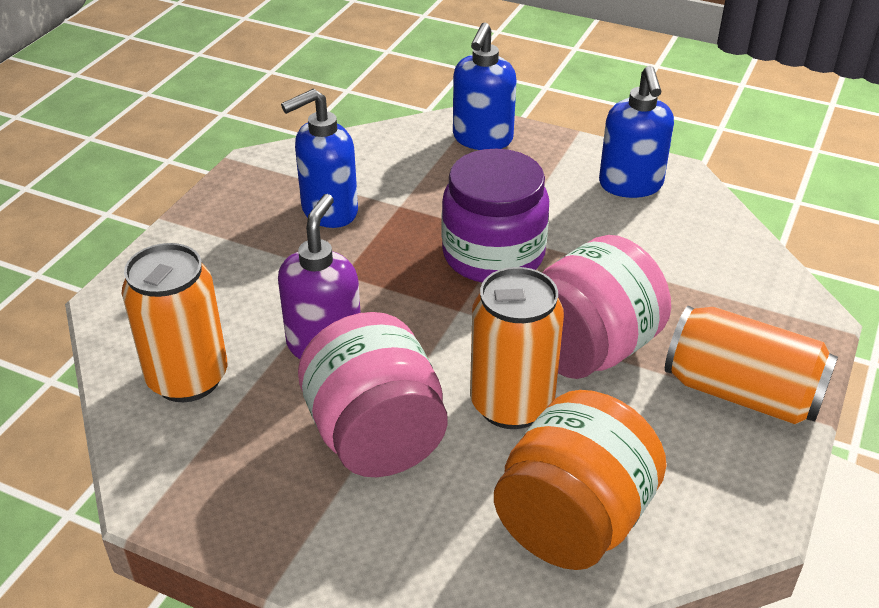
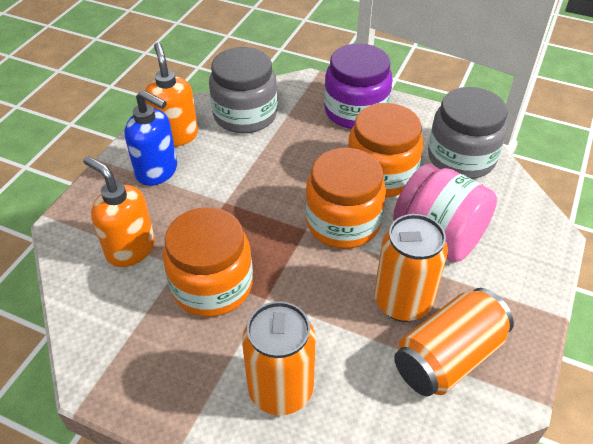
blue soap dispenser: 3 -> 1
grey jar: 0 -> 2
orange jar: 1 -> 3
orange soap dispenser: 0 -> 2
pink jar: 2 -> 1
purple soap dispenser: 1 -> 0

